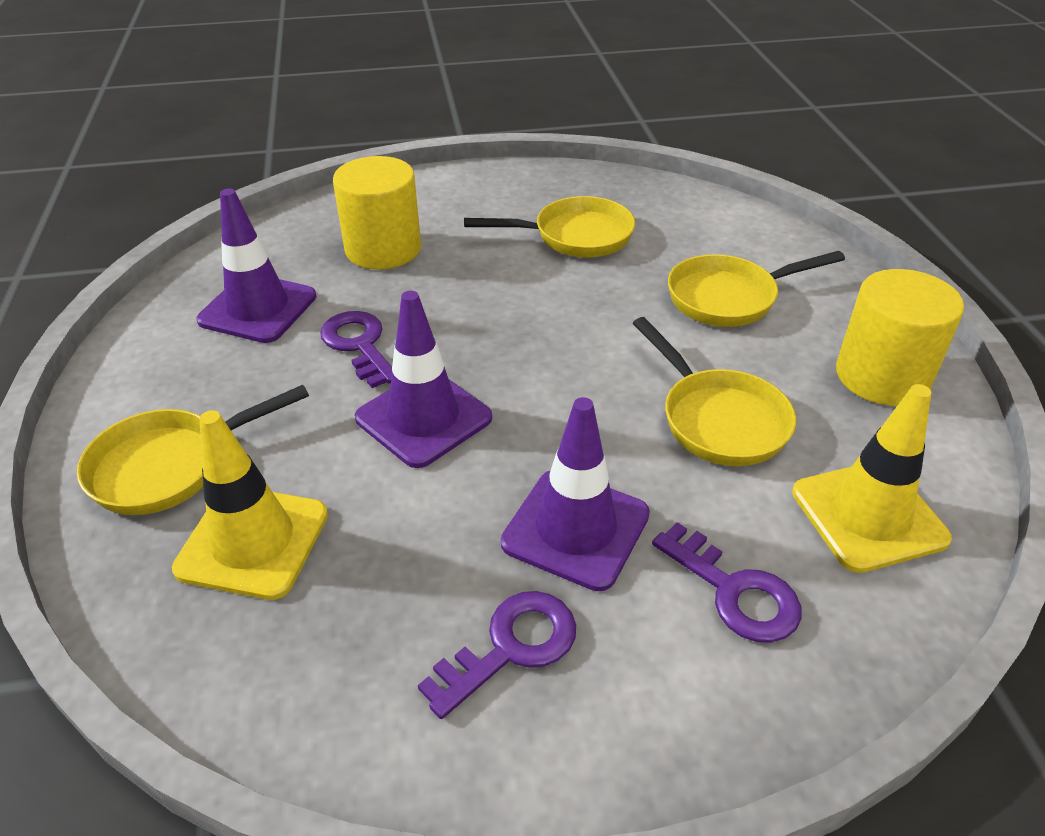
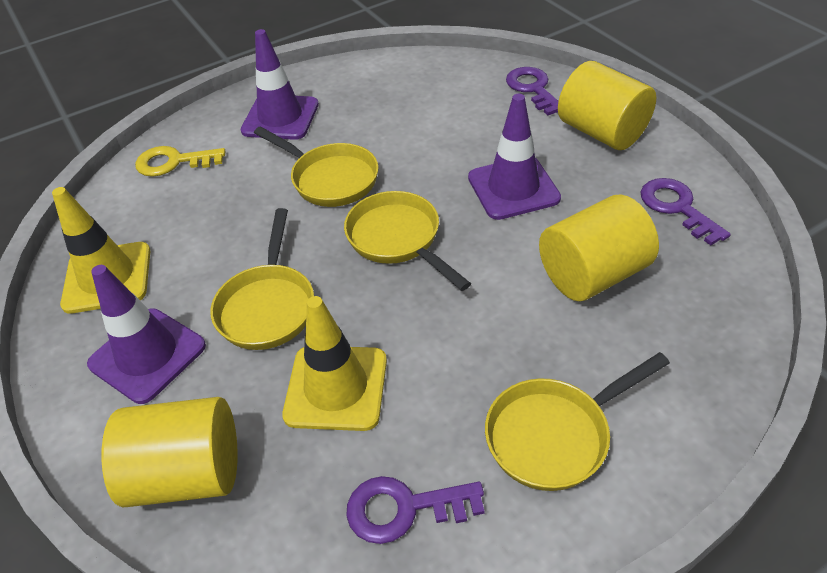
yellow cylinder: 2 -> 3
yellow key: 0 -> 1

